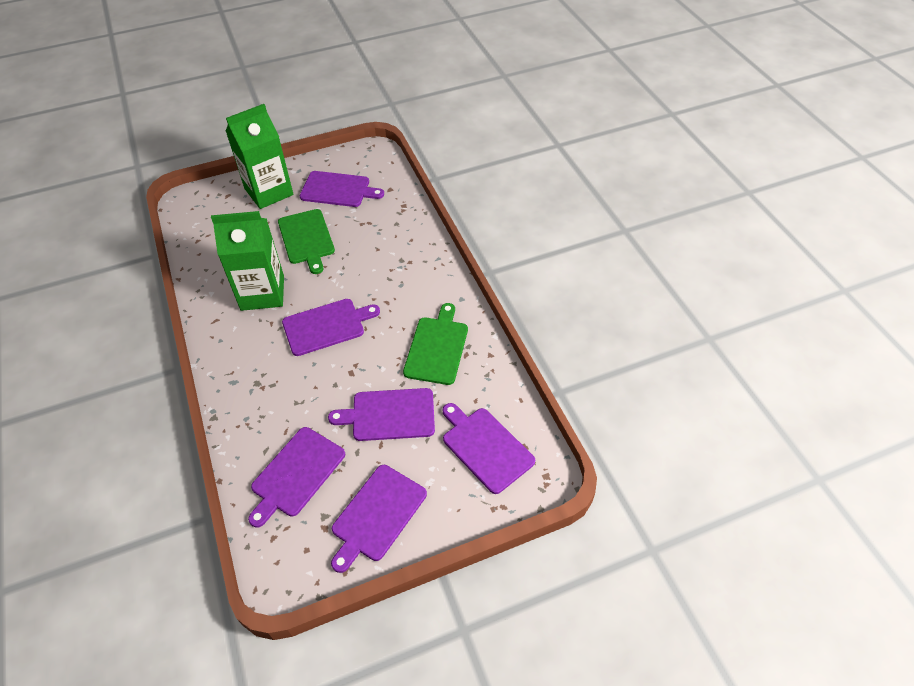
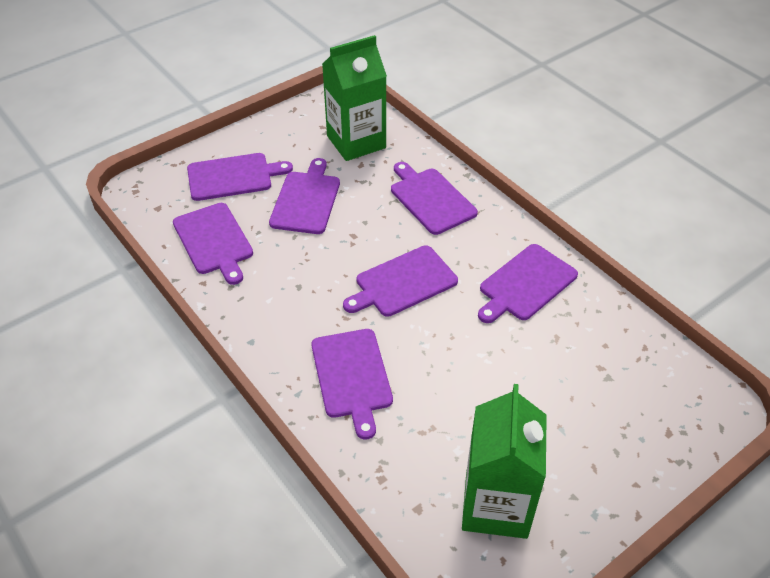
green cutting board: 2 -> 0
purple cutting board: 6 -> 7

